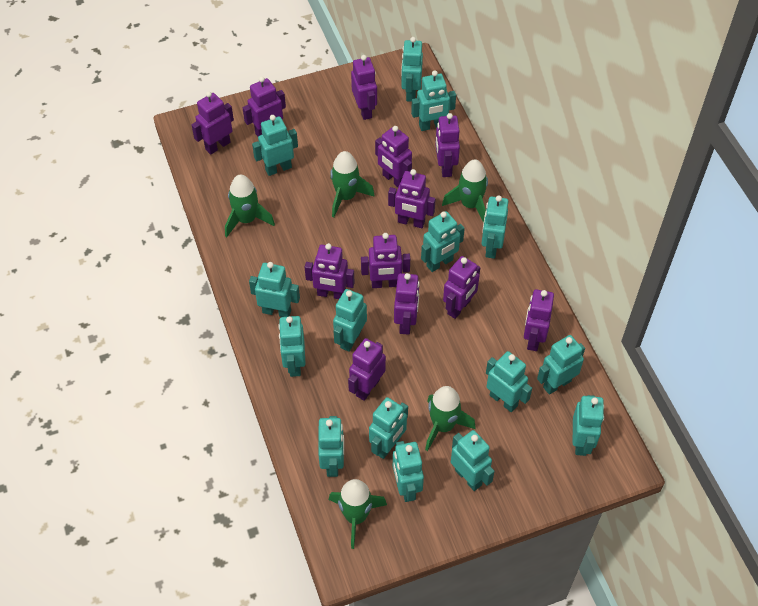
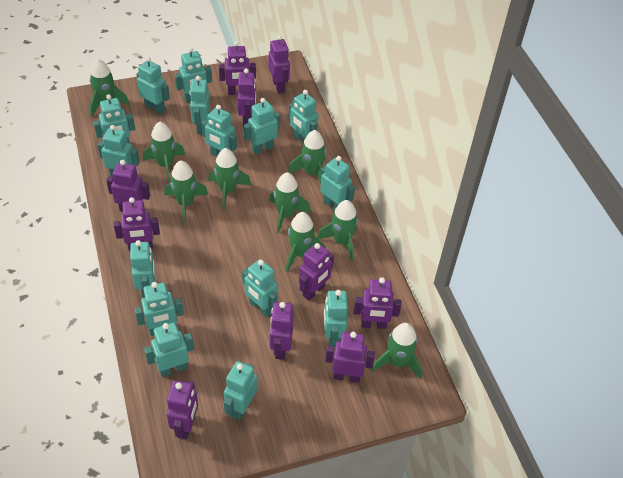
green rocket: 5 -> 9
purple robot: 12 -> 10

